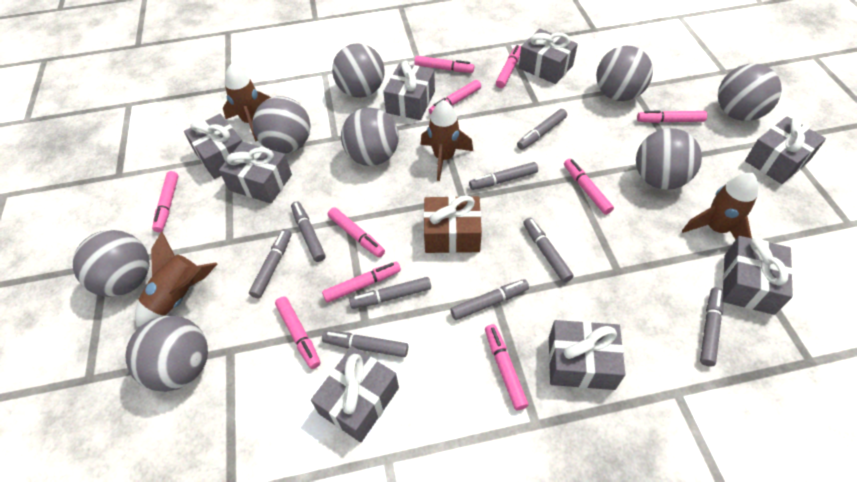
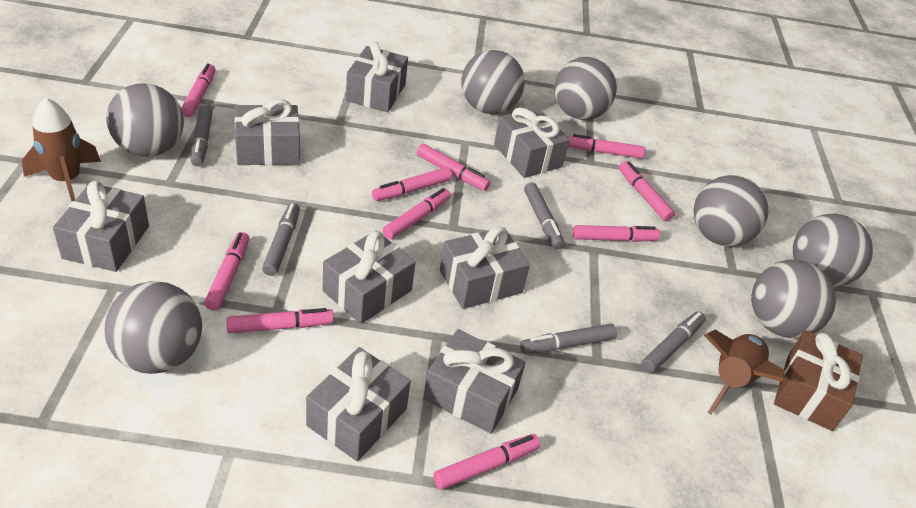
brown rocket: 4 -> 2
grey ball: 8 -> 7
grey marker: 9 -> 5

